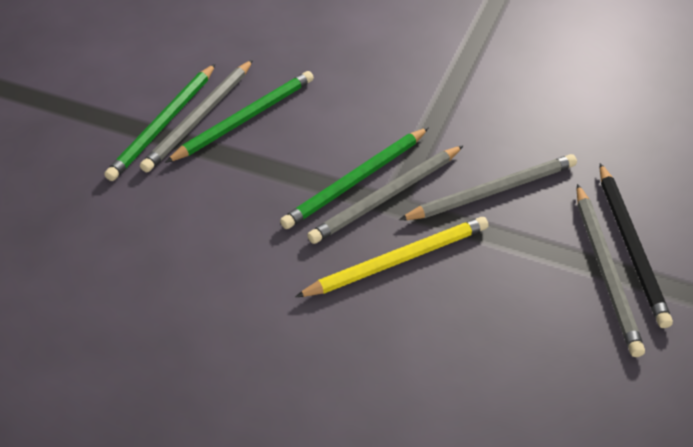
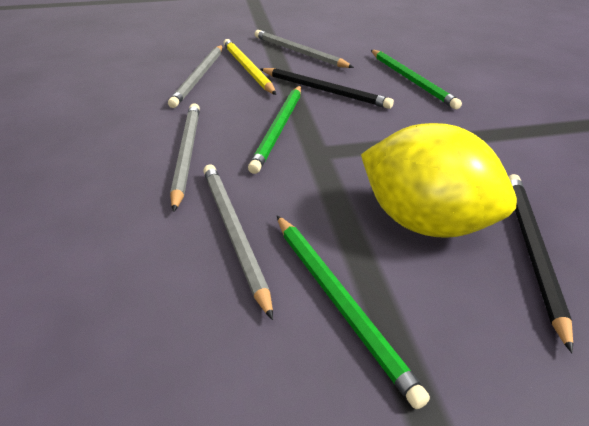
black pencil: 1 -> 2
yellow lemon: 0 -> 1

